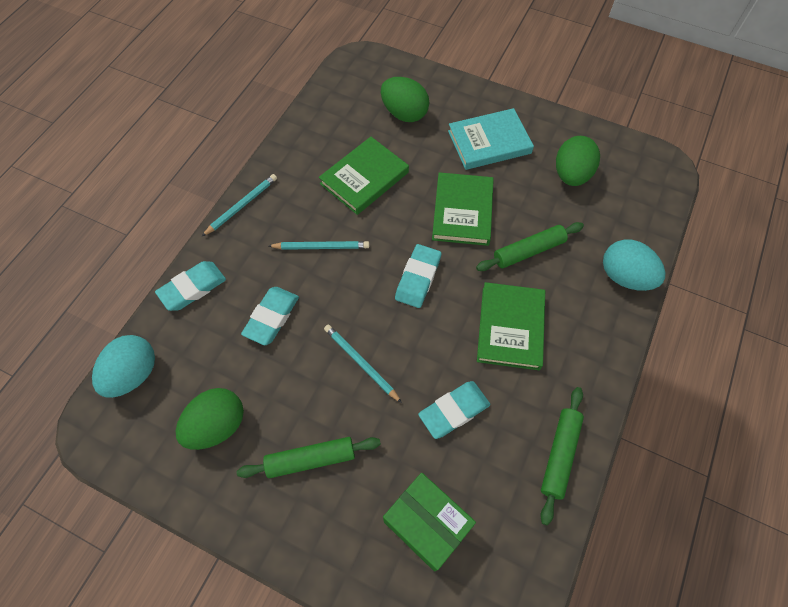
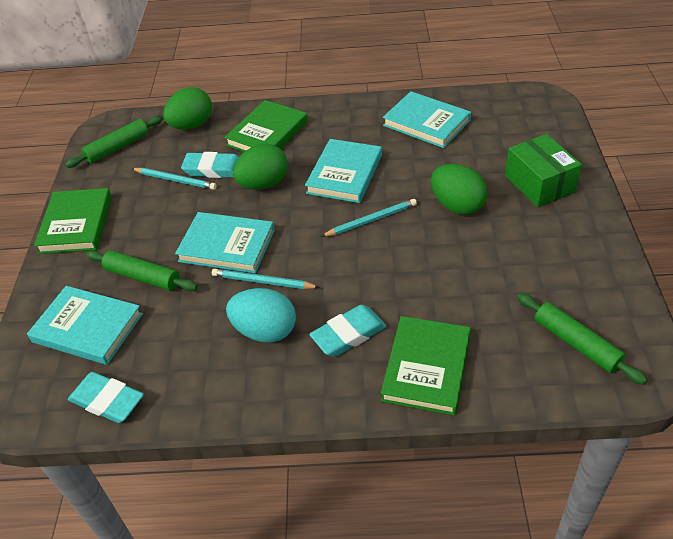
turquoise book: 1 -> 4
turquoise egg: 2 -> 1
turquoise eraser: 4 -> 3

